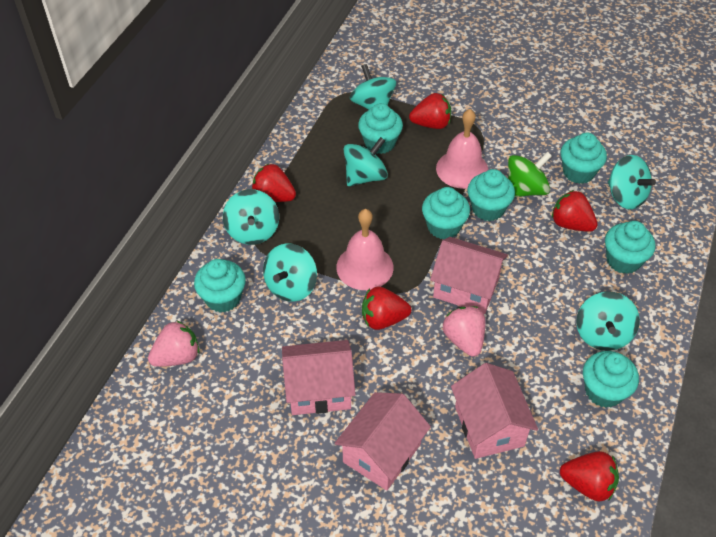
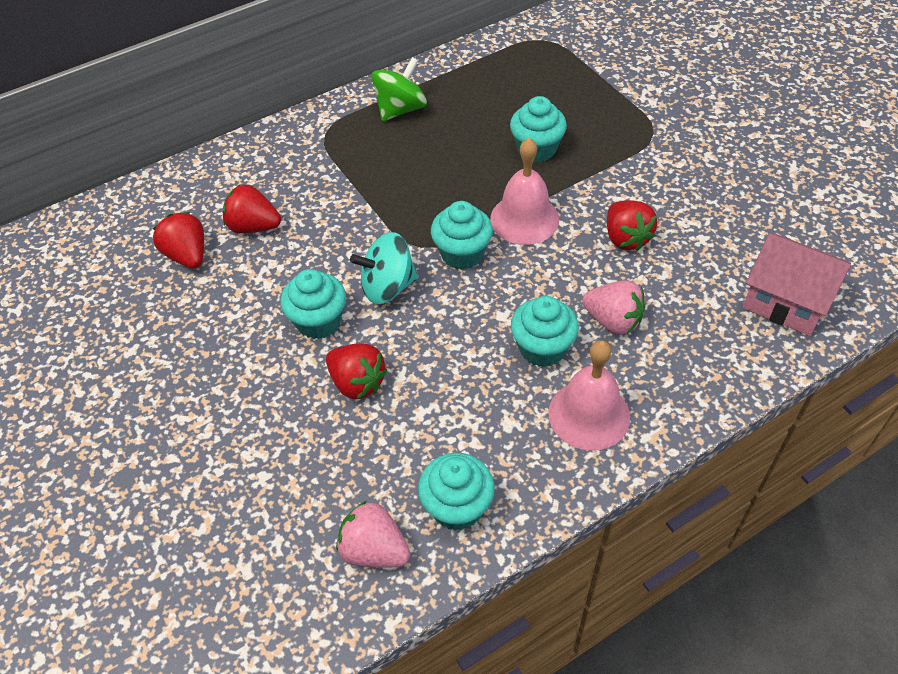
pink house: 4 -> 1
red strawberry: 5 -> 4
turquoise cupcake: 7 -> 5
turquoise spinning top: 6 -> 1

